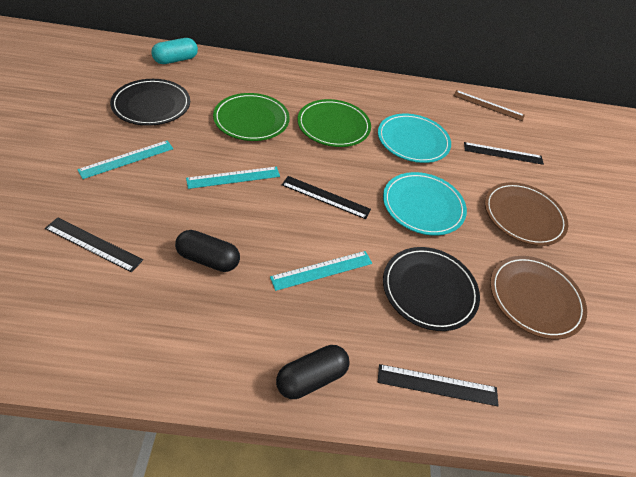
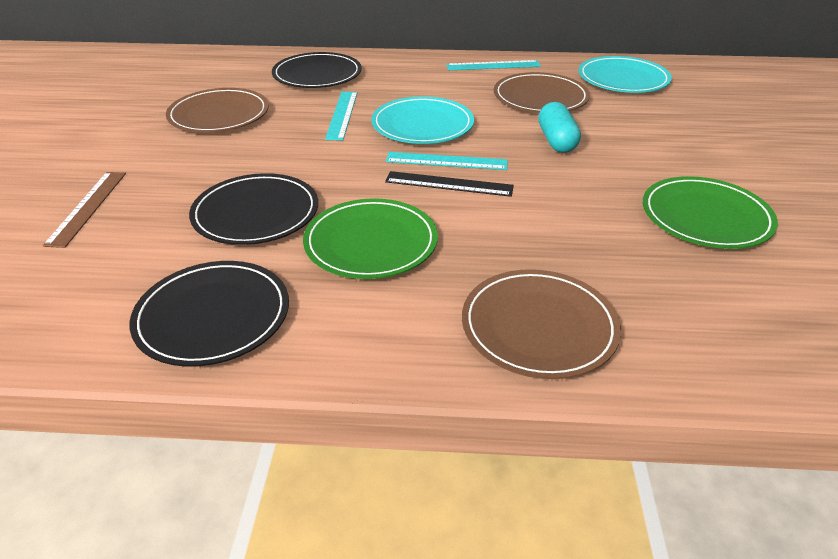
black capsule: 2 -> 0
black plate: 2 -> 3
black ruler: 4 -> 1
brown plate: 2 -> 3

